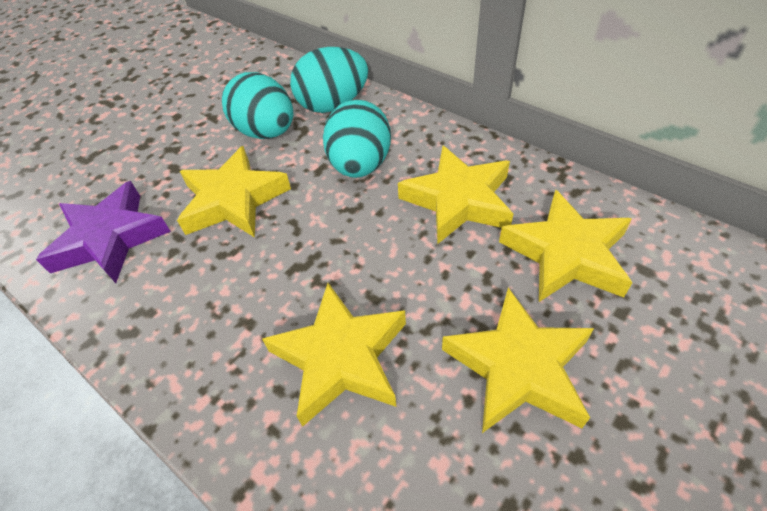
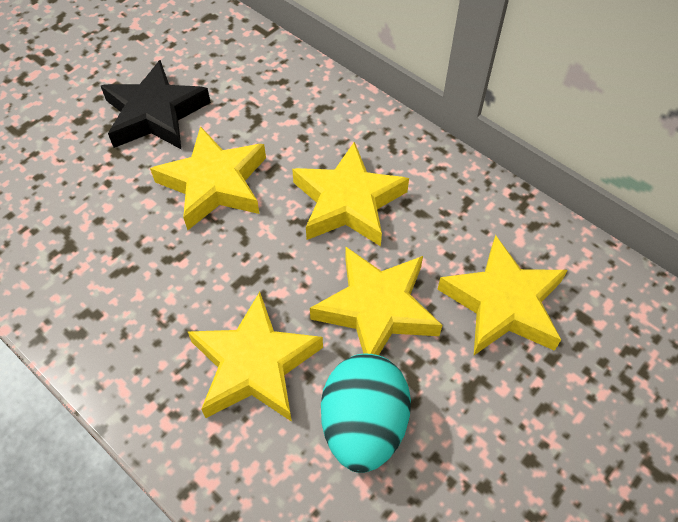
black star: 0 -> 1
purple star: 1 -> 0
turquoise egg: 3 -> 1

